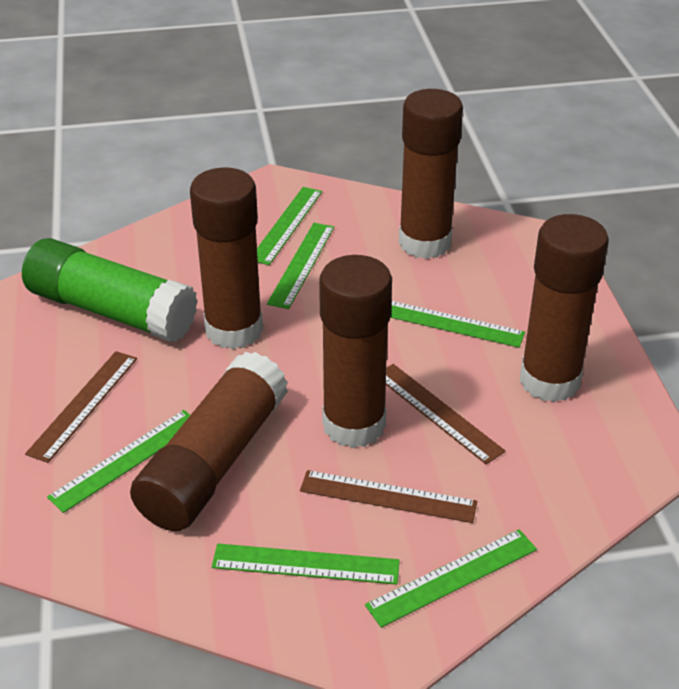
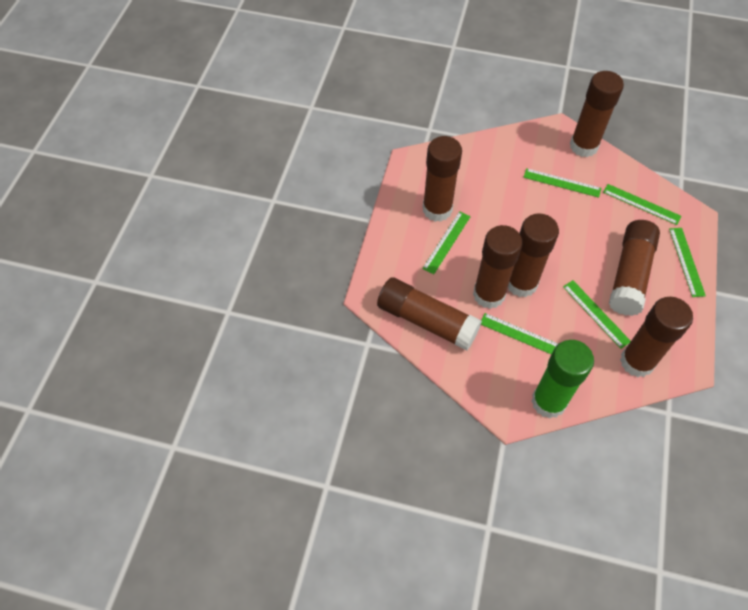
brown glue stick: 5 -> 7
brown ruler: 3 -> 0

